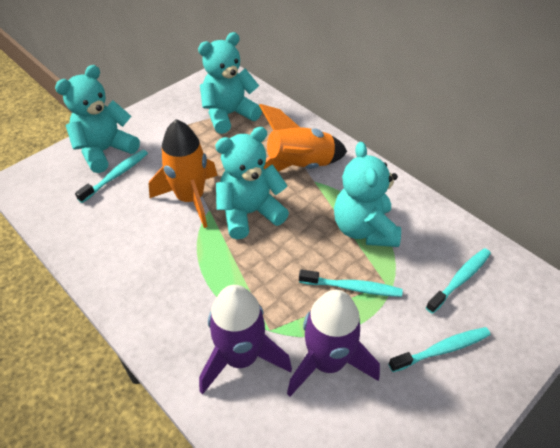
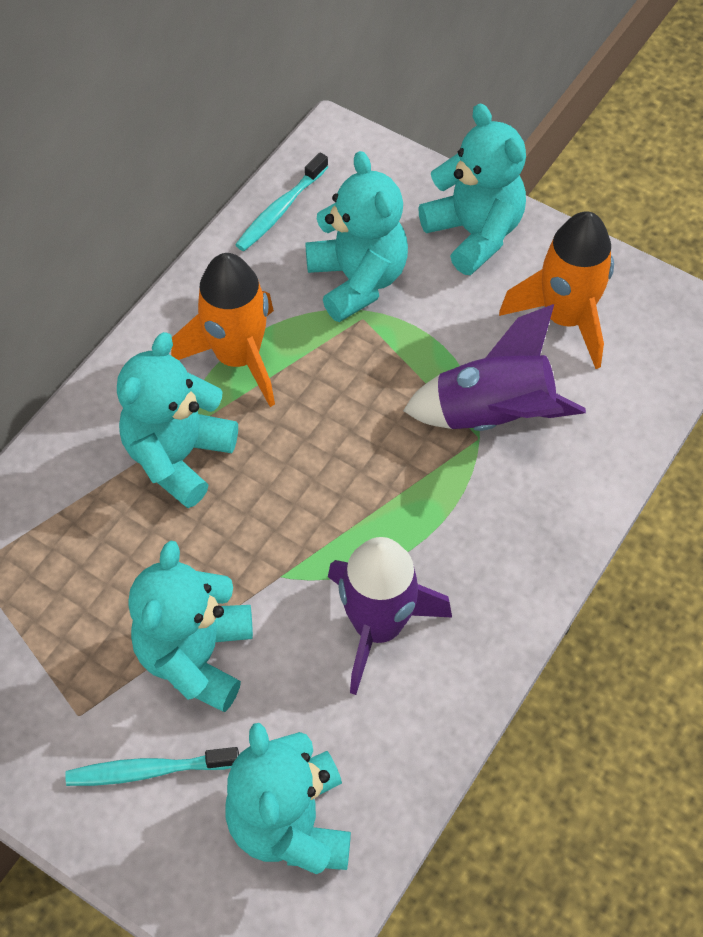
turquoise teddy bear: 4 -> 5
turquoise toothbrush: 4 -> 2

